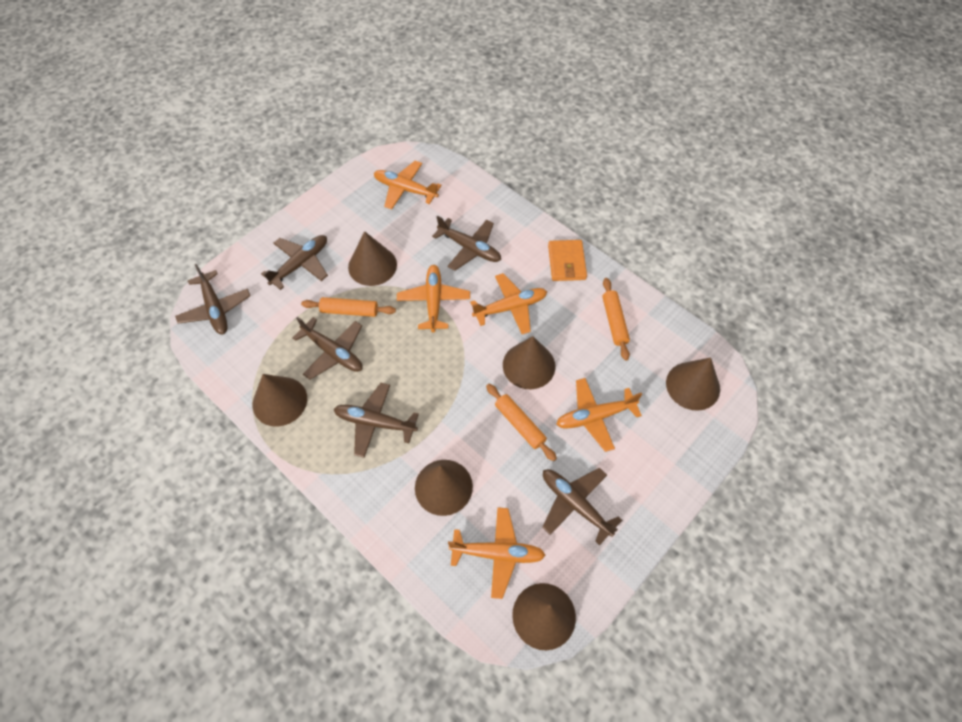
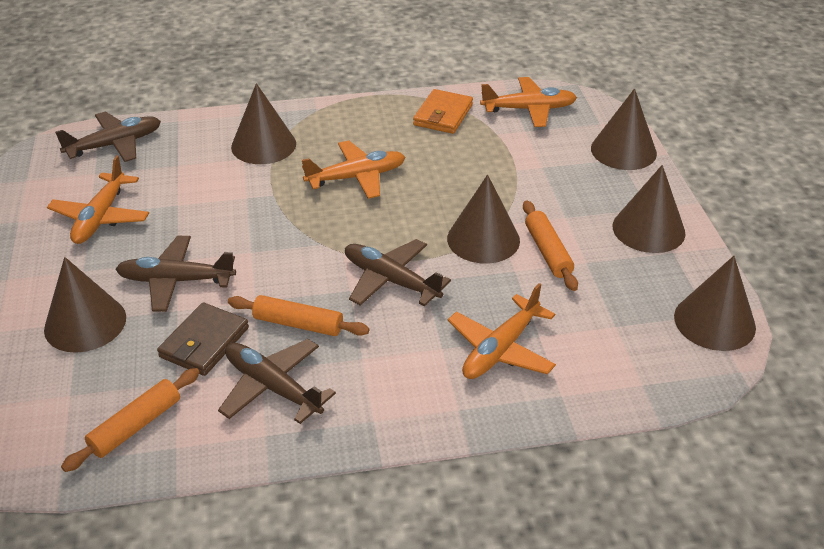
brown plane: 6 -> 4
brown wallet: 0 -> 1
orange plane: 5 -> 4

